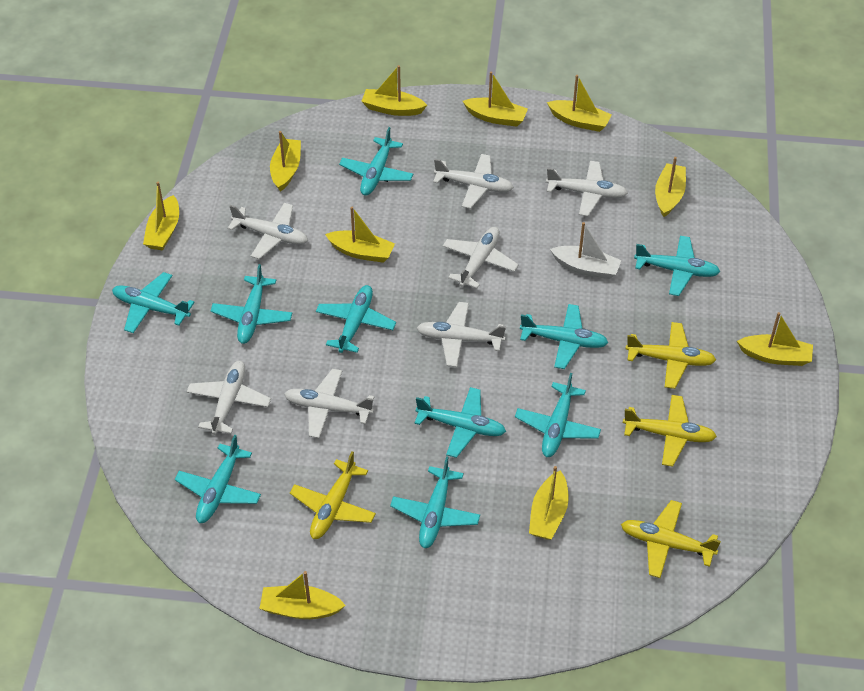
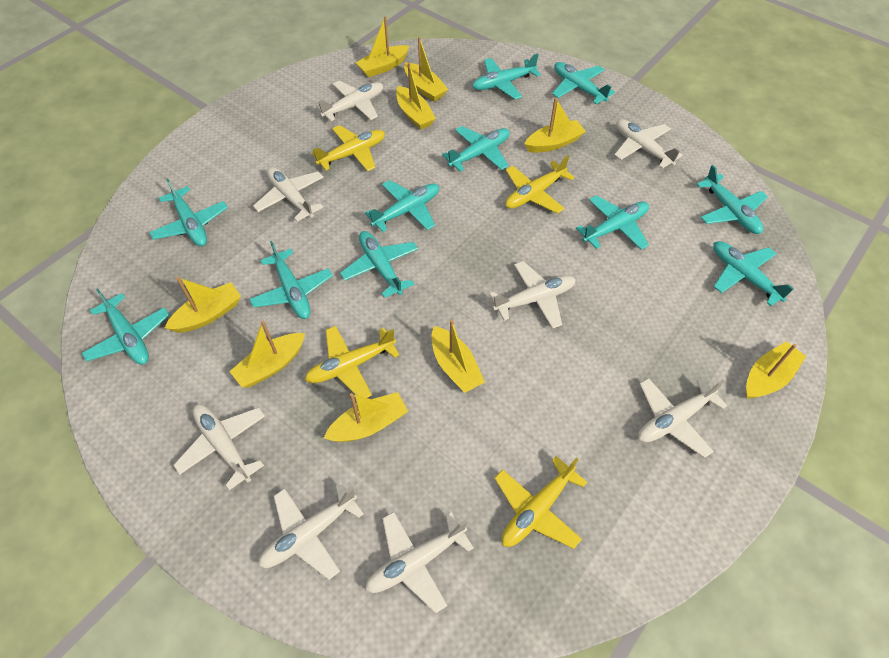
turquoise plane: 10 -> 11
white boat: 1 -> 0
white plane: 7 -> 8
yellow boat: 10 -> 9

